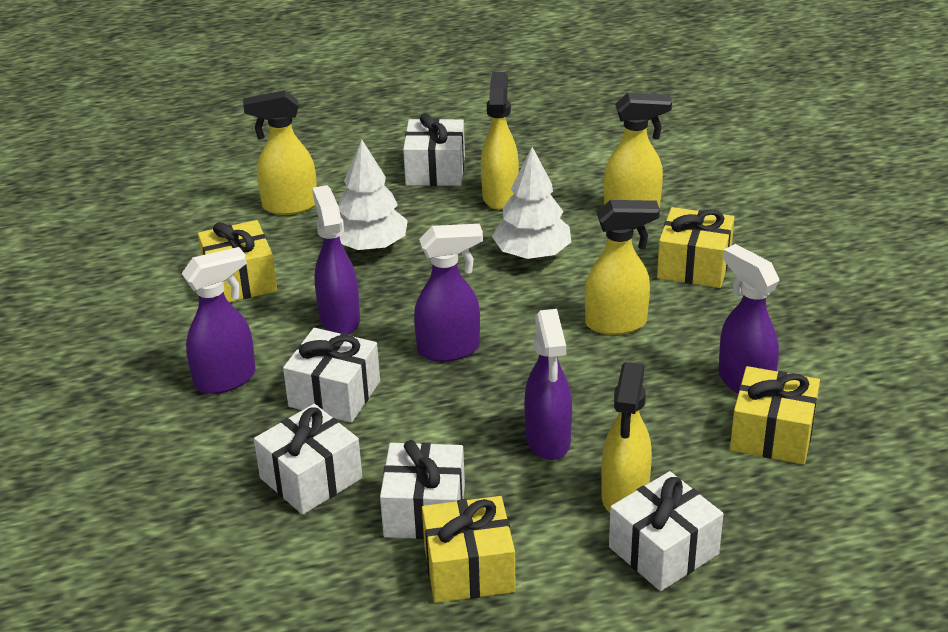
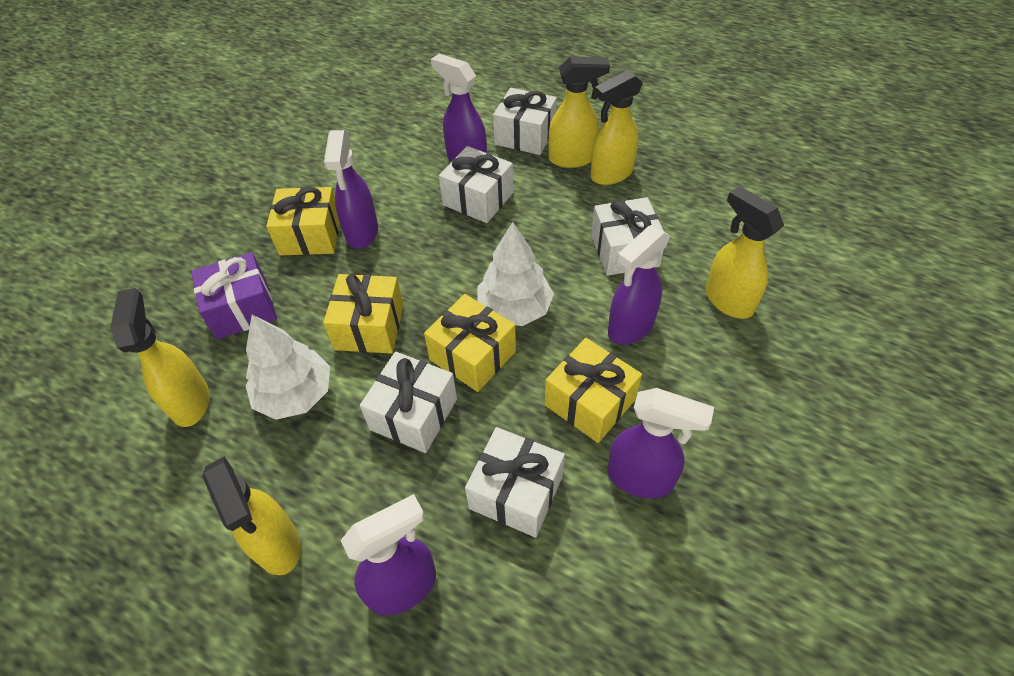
purple gift: 0 -> 1

